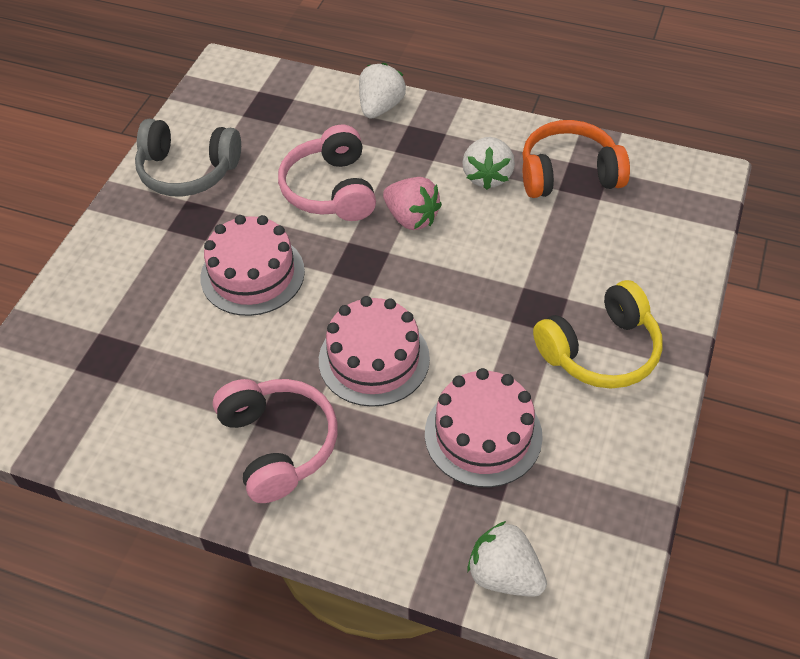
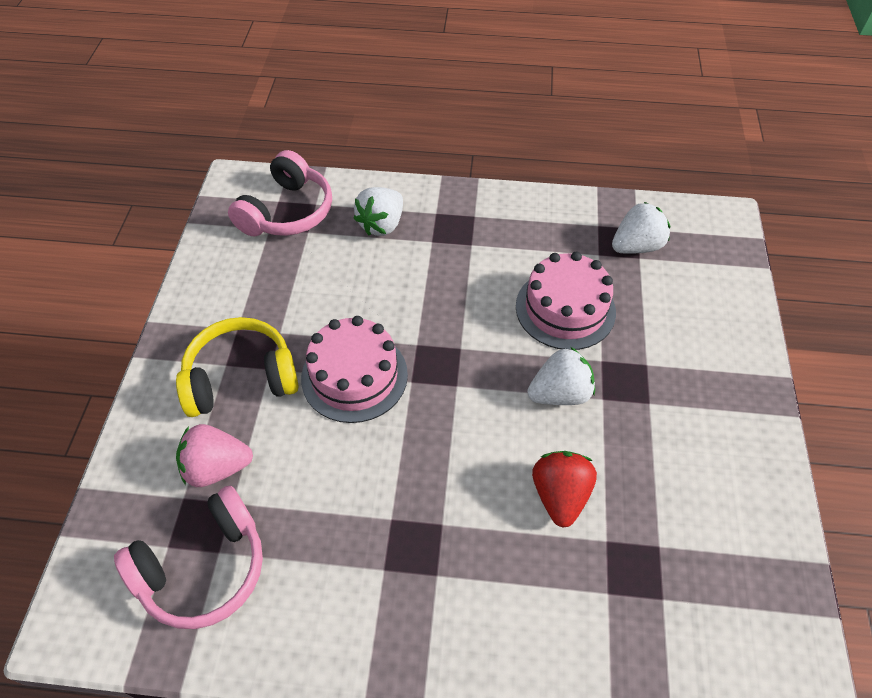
grey headphones: 1 -> 0
orange headphones: 1 -> 0
pink cake: 3 -> 2
red strawberry: 0 -> 1

